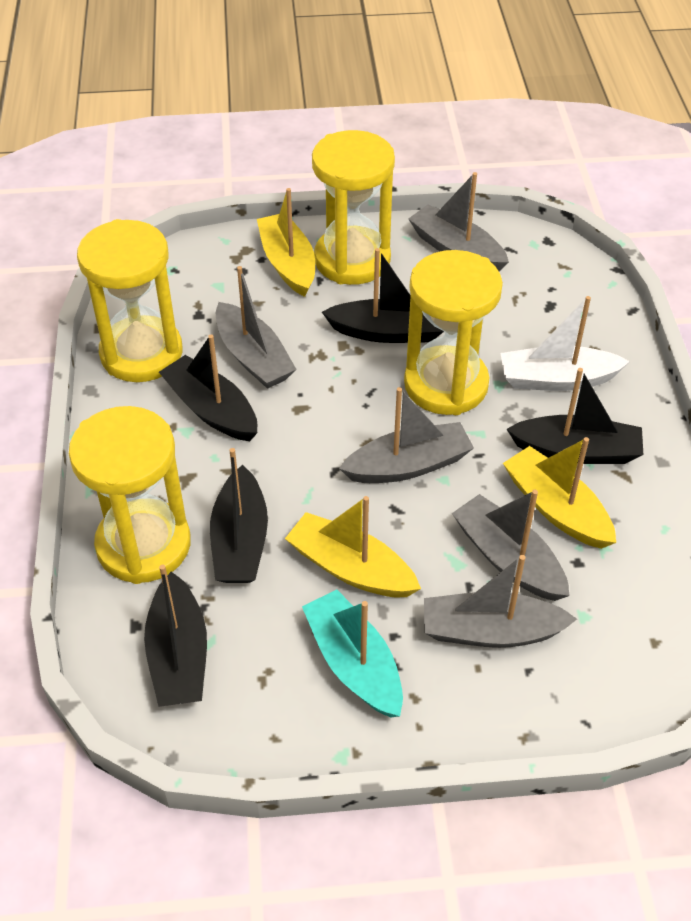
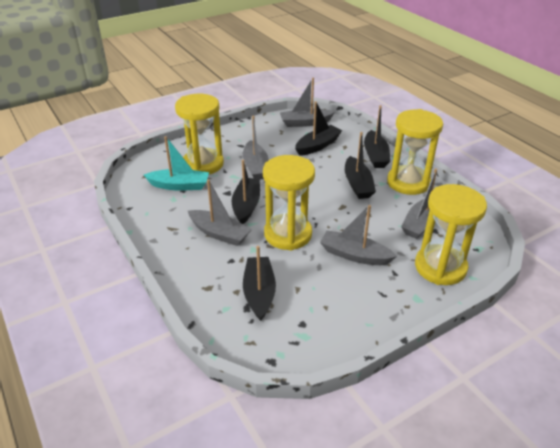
white boat: 1 -> 0
yellow boat: 3 -> 0

